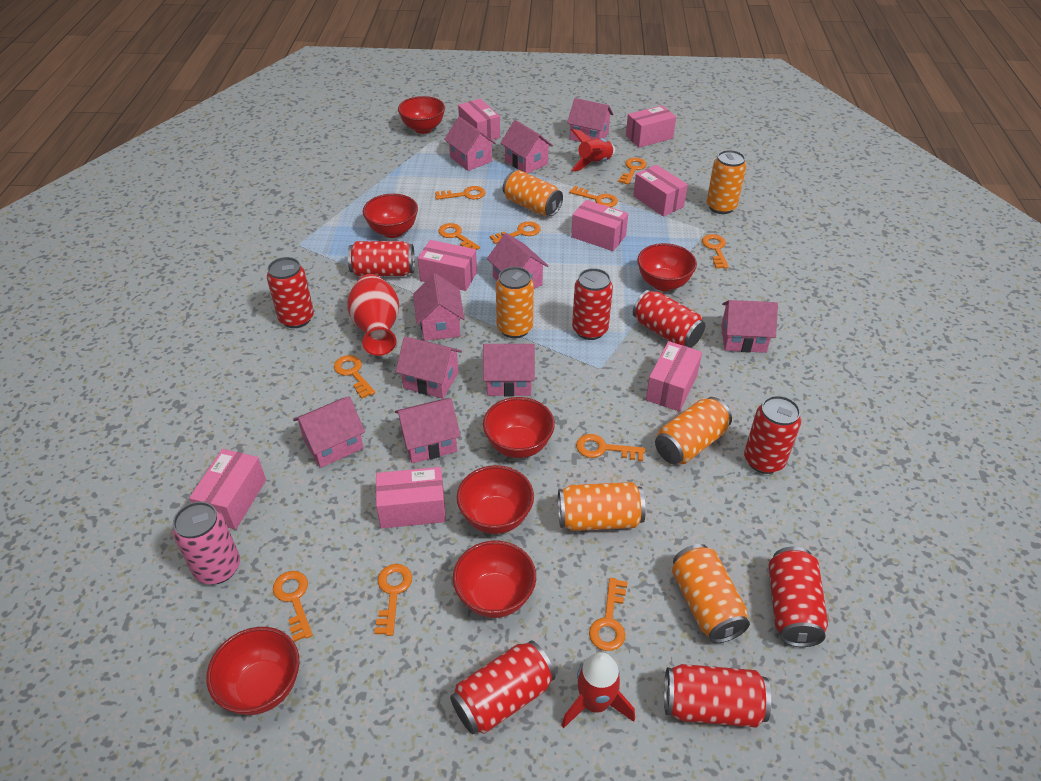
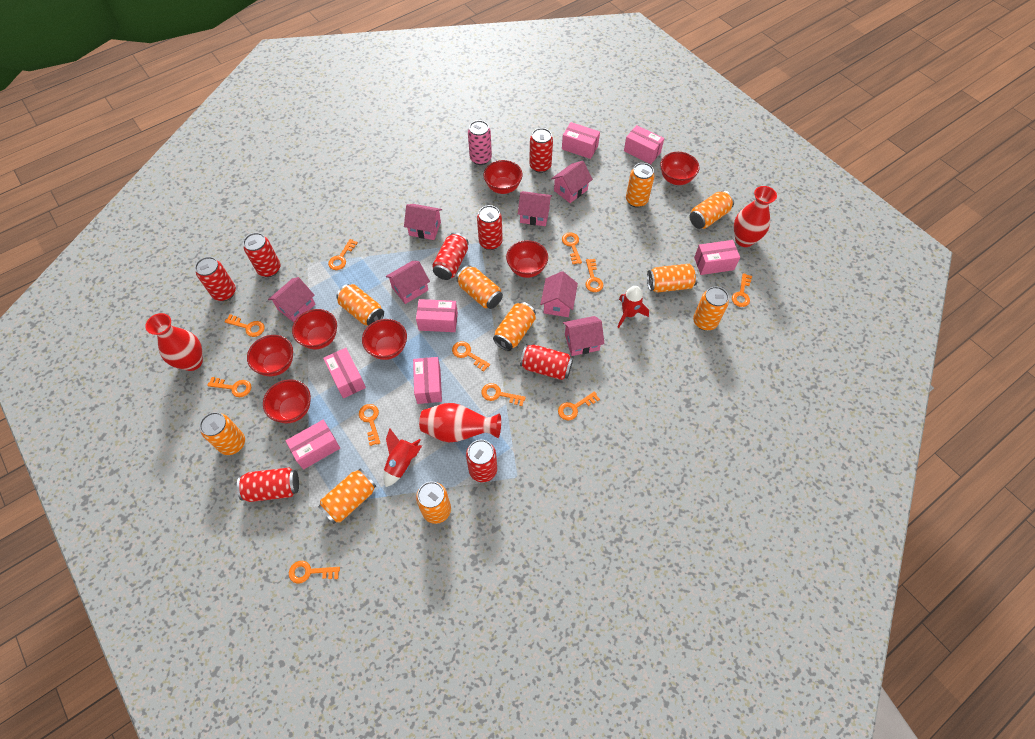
orange can: 6 -> 10
pink box: 8 -> 7
pink house: 10 -> 7
red vase: 1 -> 3

